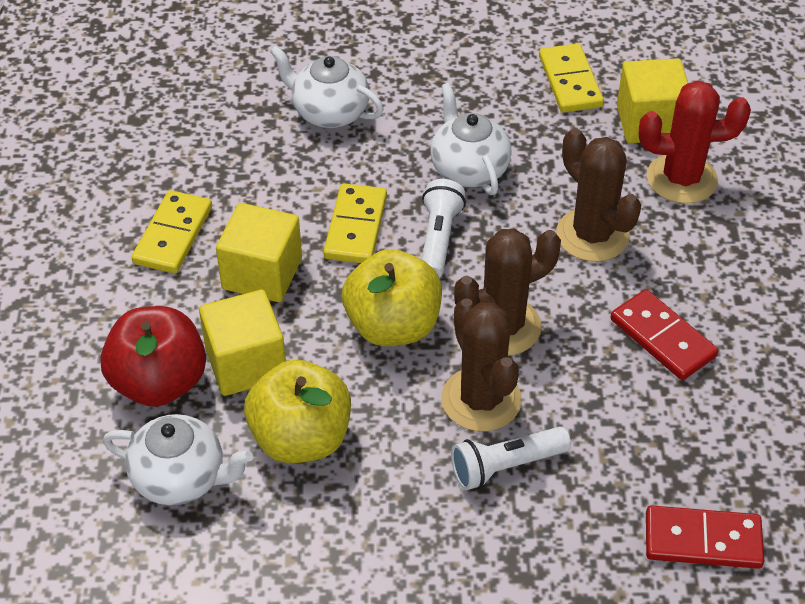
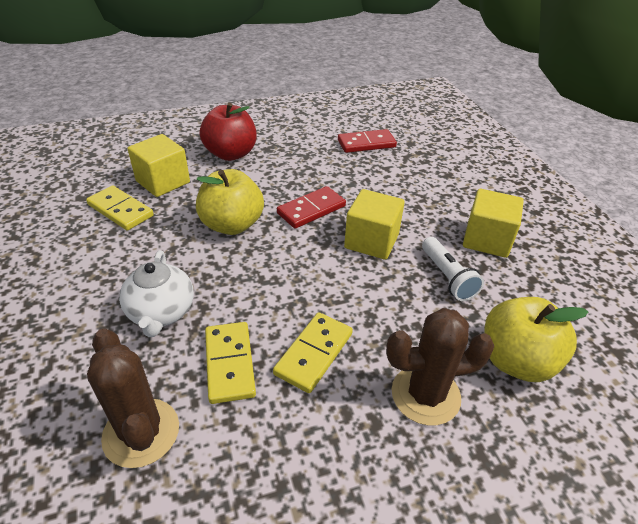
brown cactus: 3 -> 2
red cactus: 1 -> 0
white flashlight: 2 -> 1
white teapot: 3 -> 1

